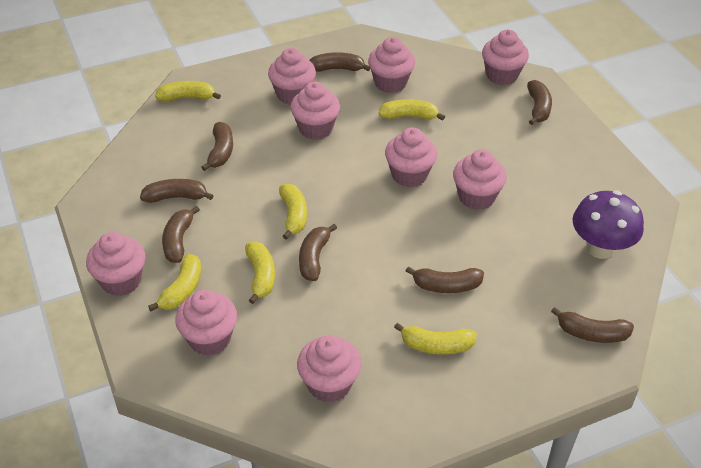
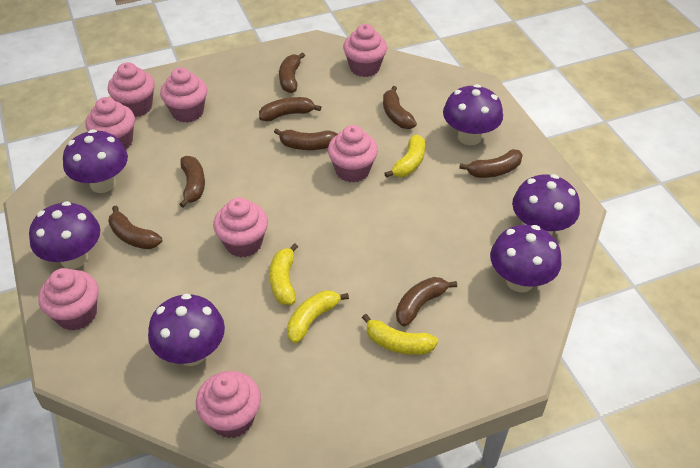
pink cupcake: 9 -> 8
purple mushroom: 1 -> 6
yellow banana: 6 -> 4

